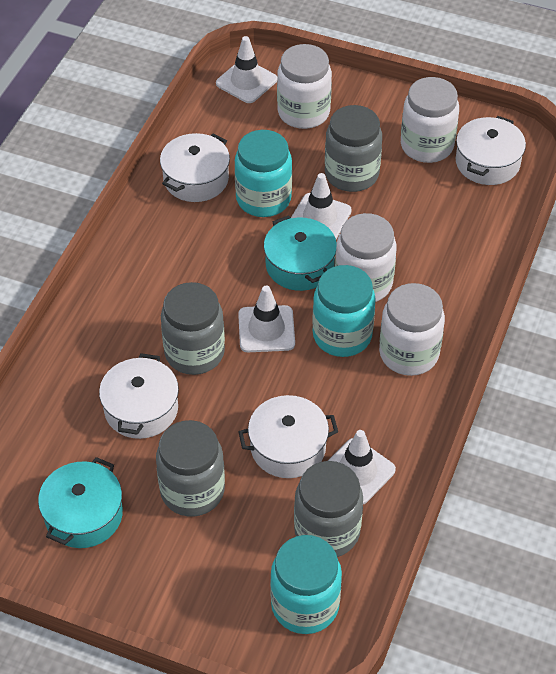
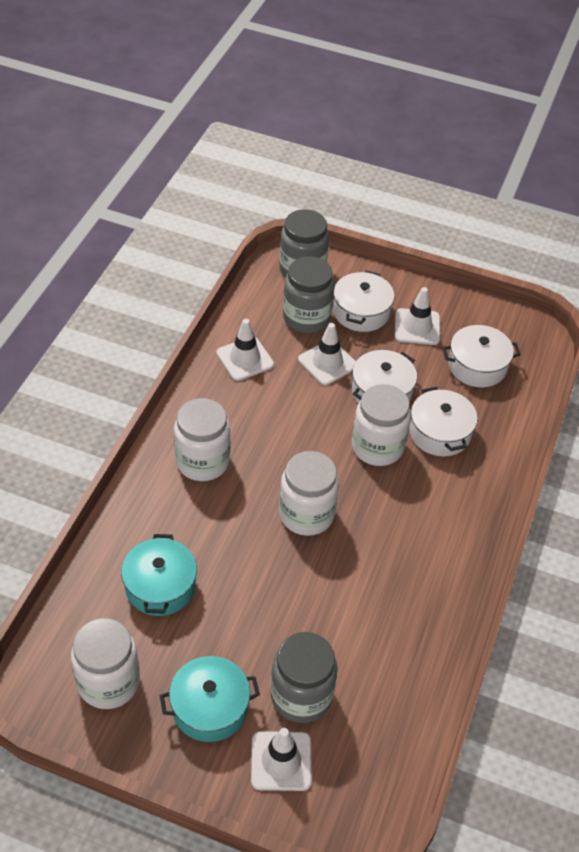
grey jar: 4 -> 3
turquoise jar: 3 -> 0

